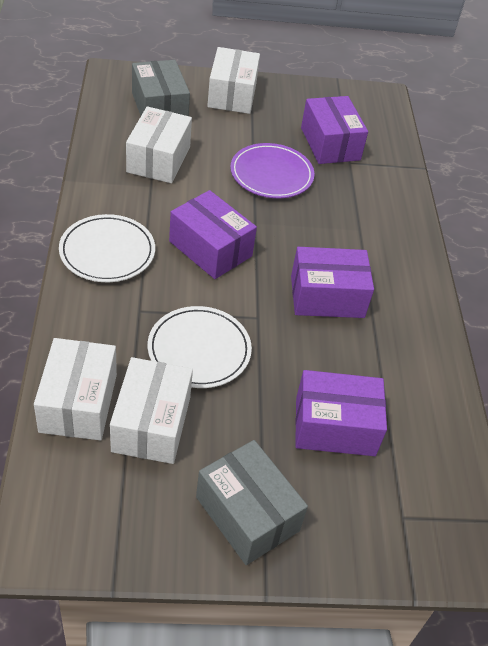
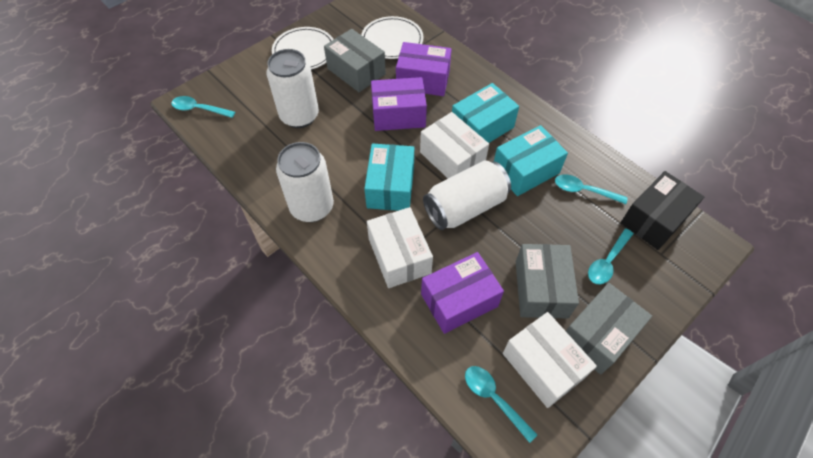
black box: 0 -> 1
grey box: 2 -> 3
purple box: 4 -> 3
purple plate: 1 -> 0
turquoise box: 0 -> 3
turquoise spoon: 0 -> 4
white box: 4 -> 3
white can: 0 -> 3

